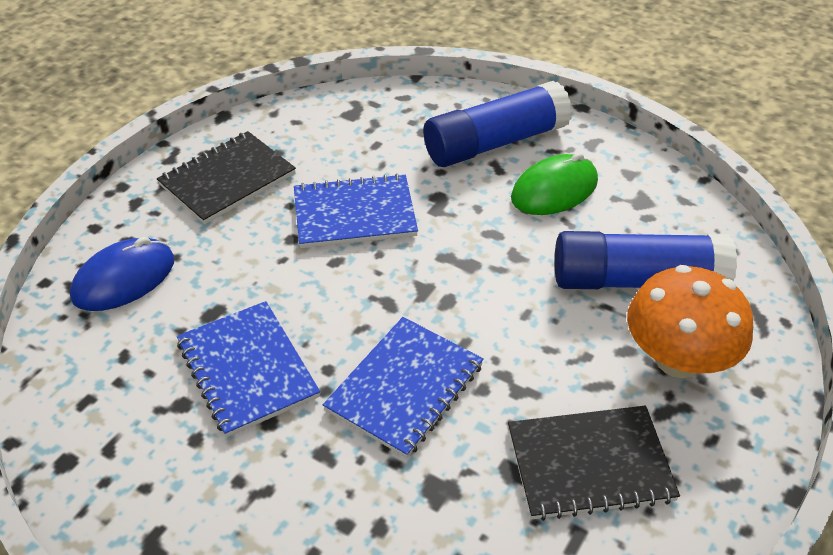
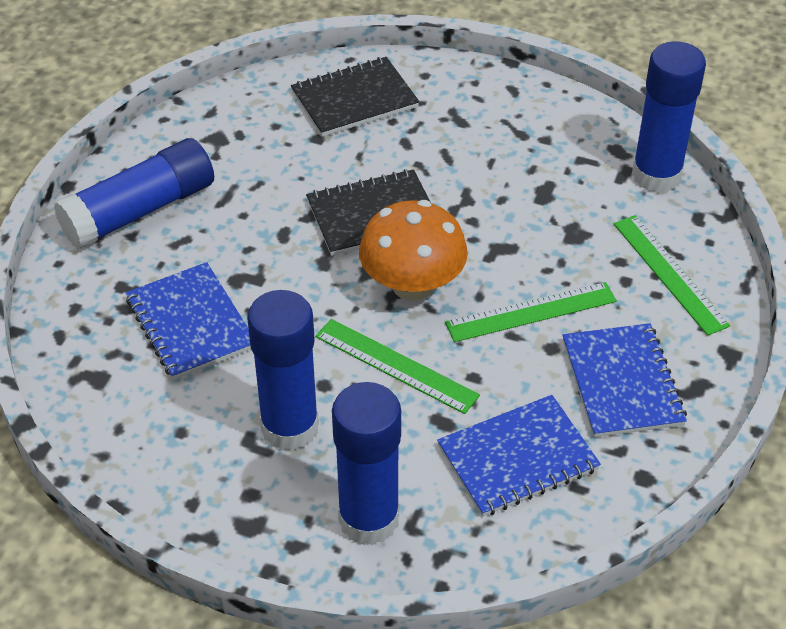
blue glue stick: 2 -> 4
blue mouse: 1 -> 0
green mouse: 1 -> 0
green ruler: 0 -> 3

